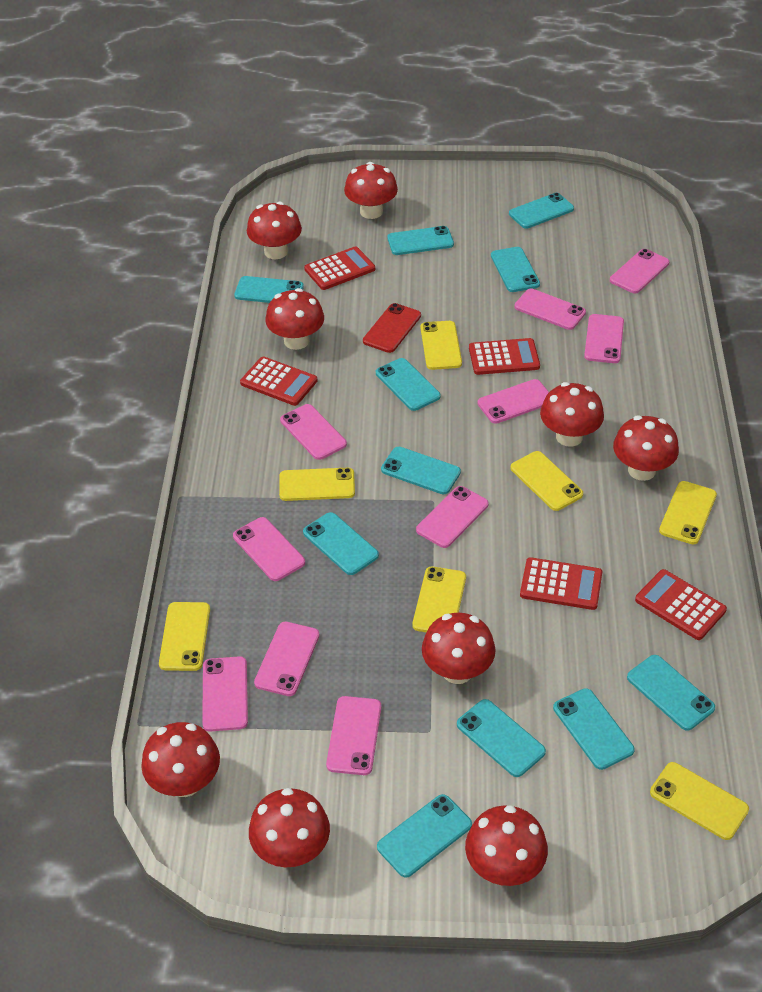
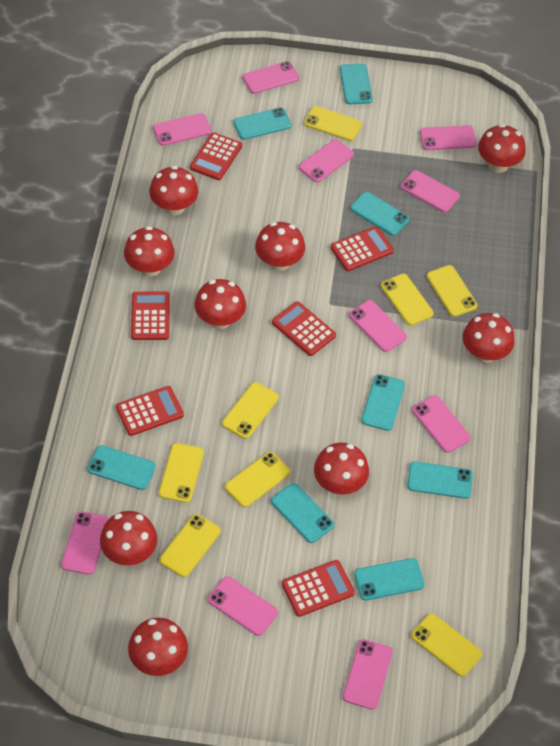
red calculator: 5 -> 6
red phone: 1 -> 0
turquoise phone: 11 -> 8
yellow phone: 7 -> 8

